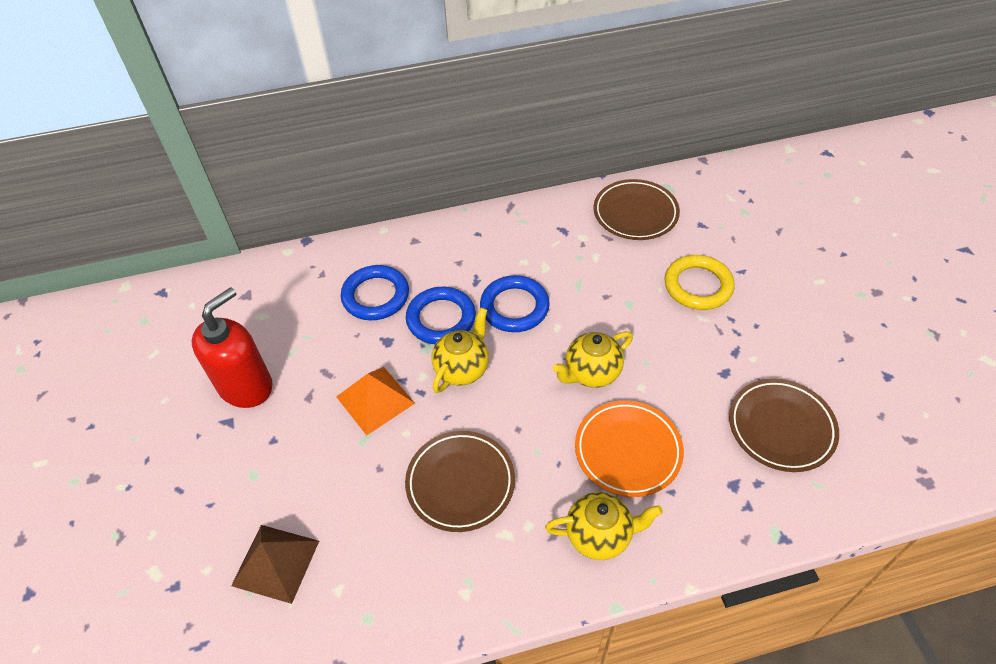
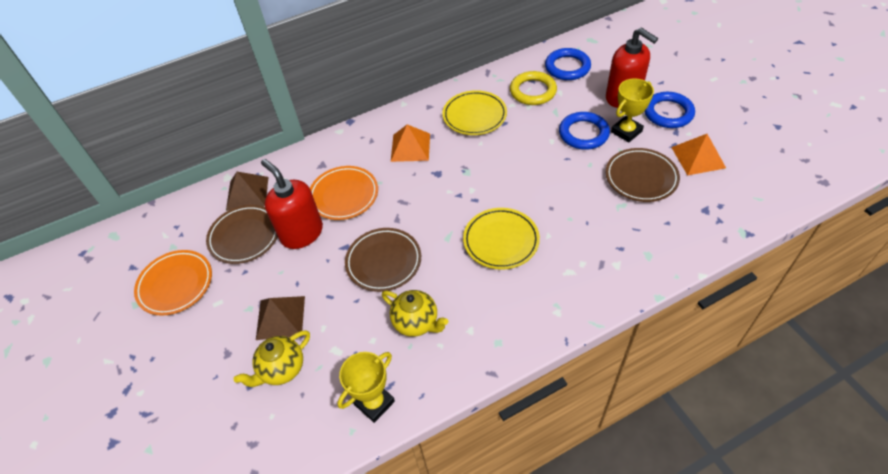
brown pyramid: 1 -> 2
orange plate: 1 -> 2
orange pyramid: 1 -> 2
red soap dispenser: 1 -> 2
yellow plate: 0 -> 2
yellow teapot: 3 -> 2
yellow trophy: 0 -> 2

